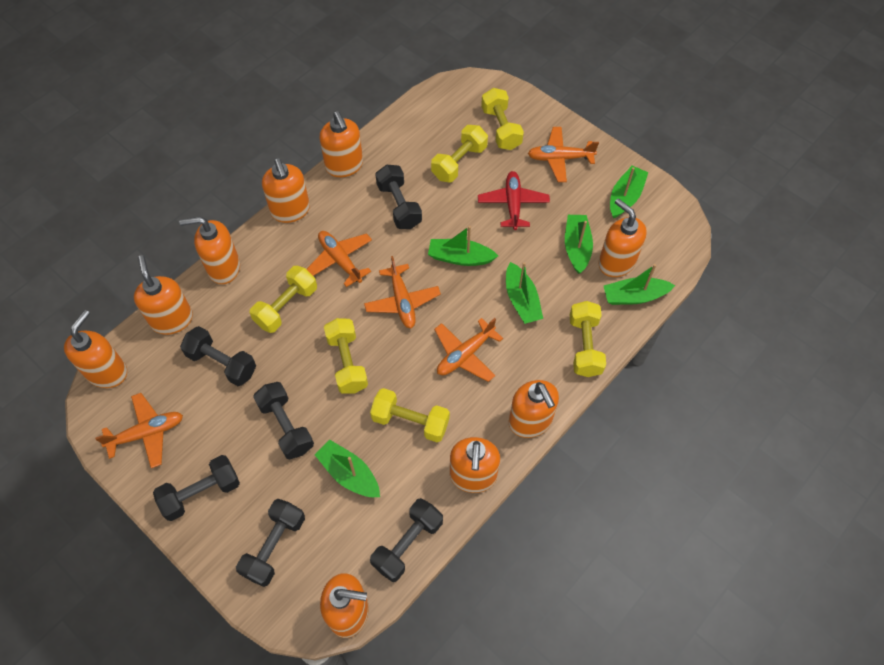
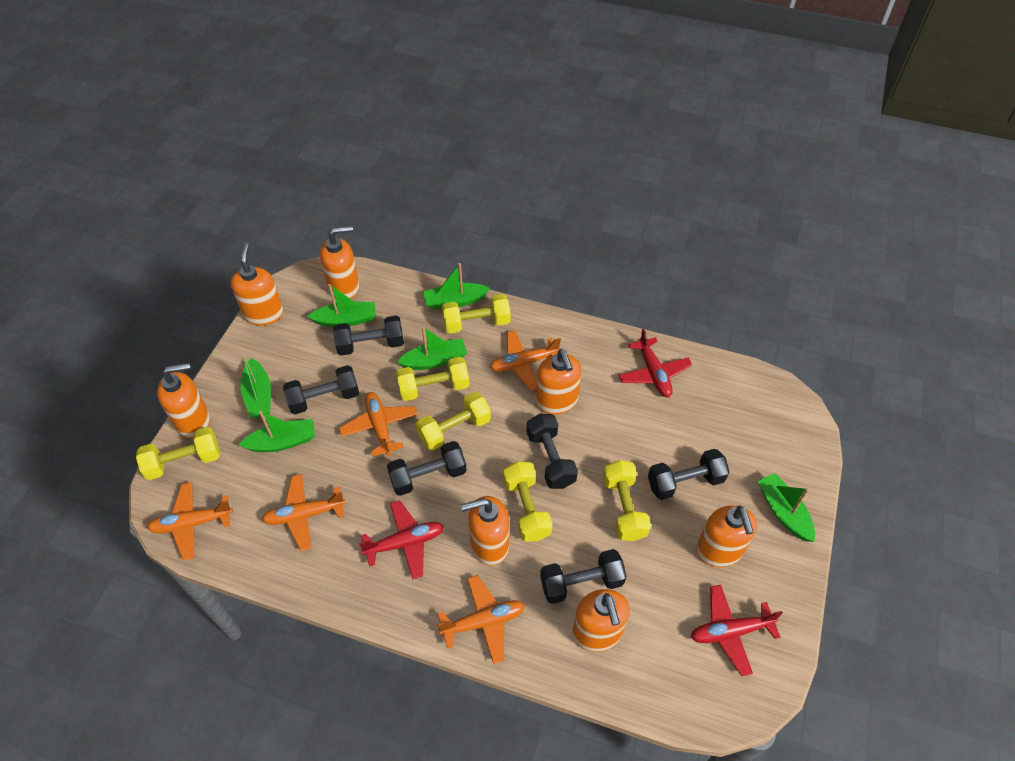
orange soap dispenser: 9 -> 7
red plane: 1 -> 3

